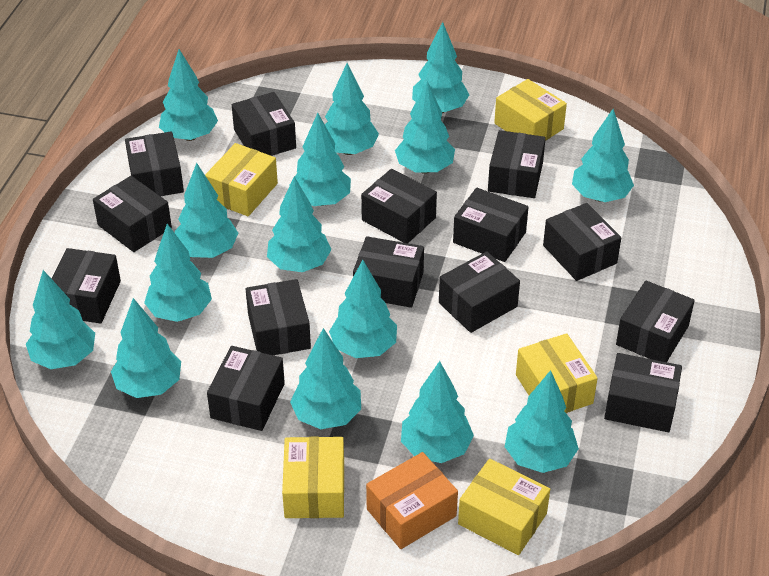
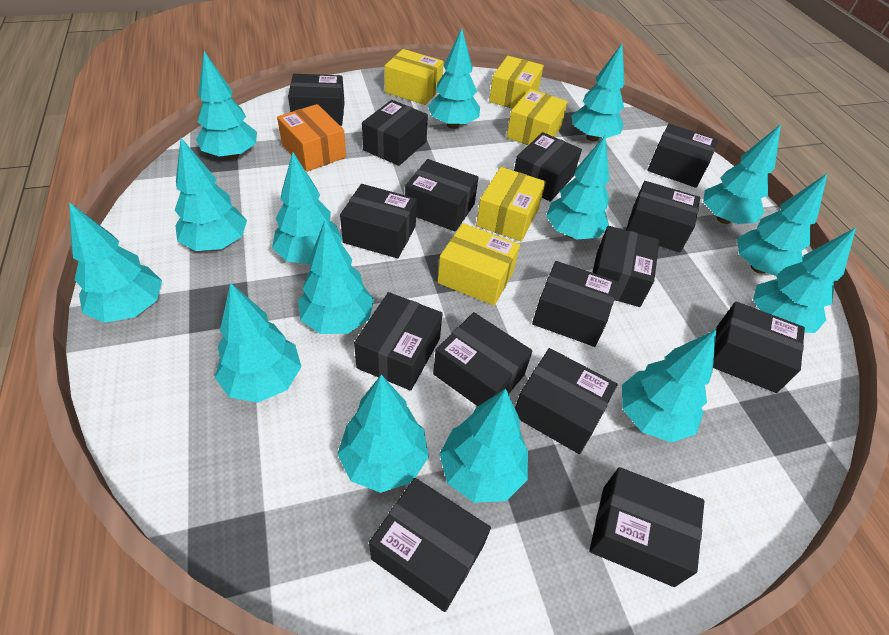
black box: 14 -> 15

